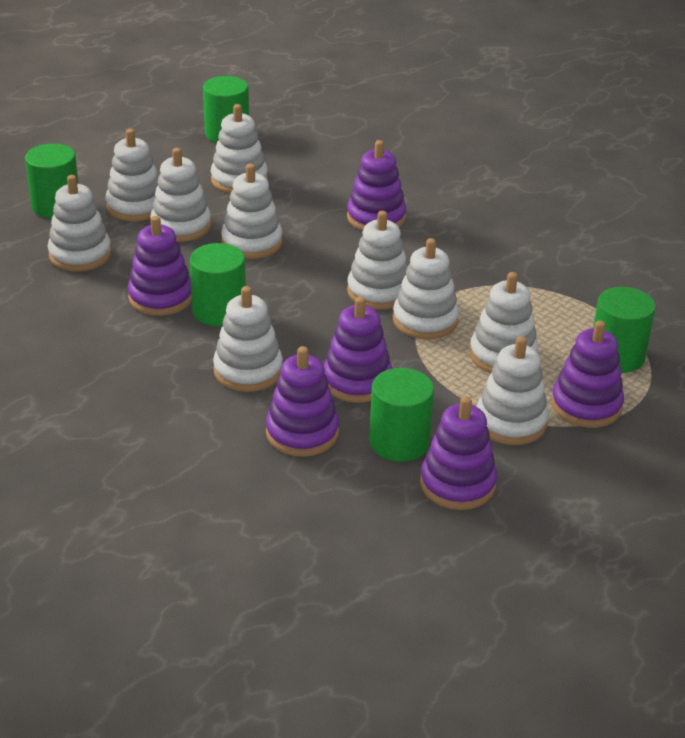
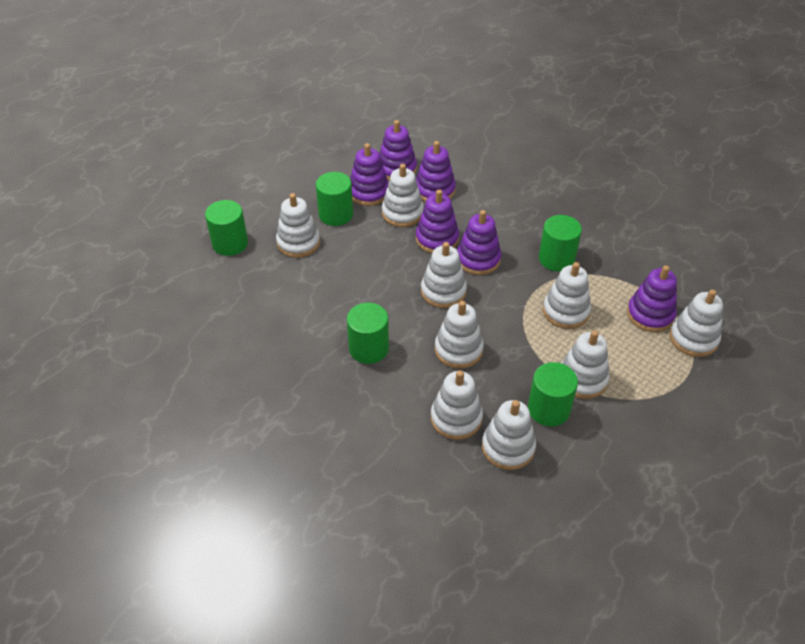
white stacking toy: 10 -> 9

